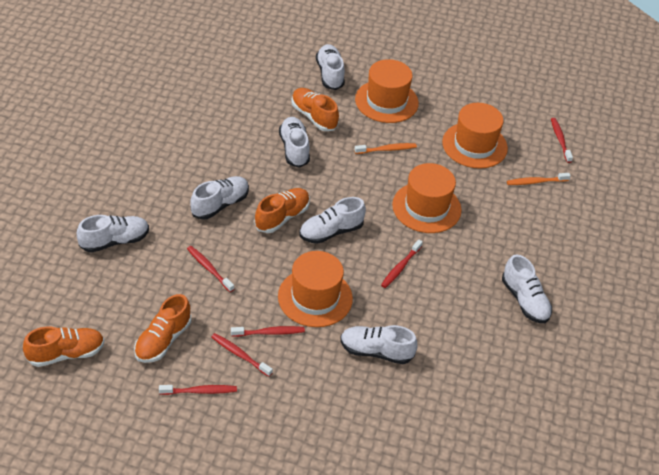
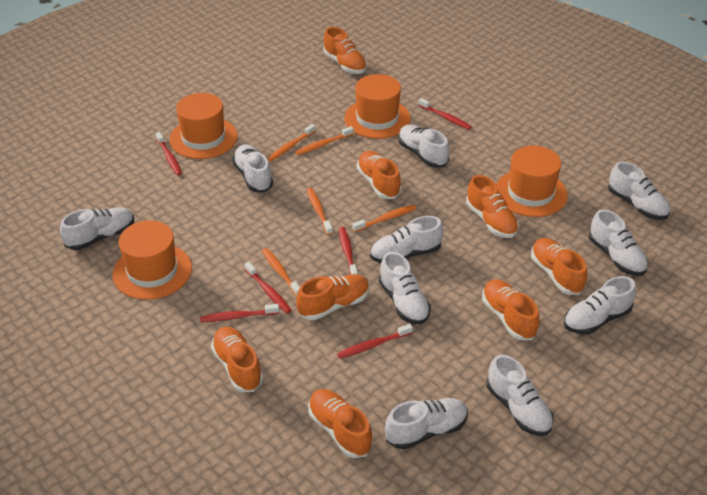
orange shoe: 4 -> 8
orange toothbrush: 2 -> 5
white shoe: 7 -> 10

